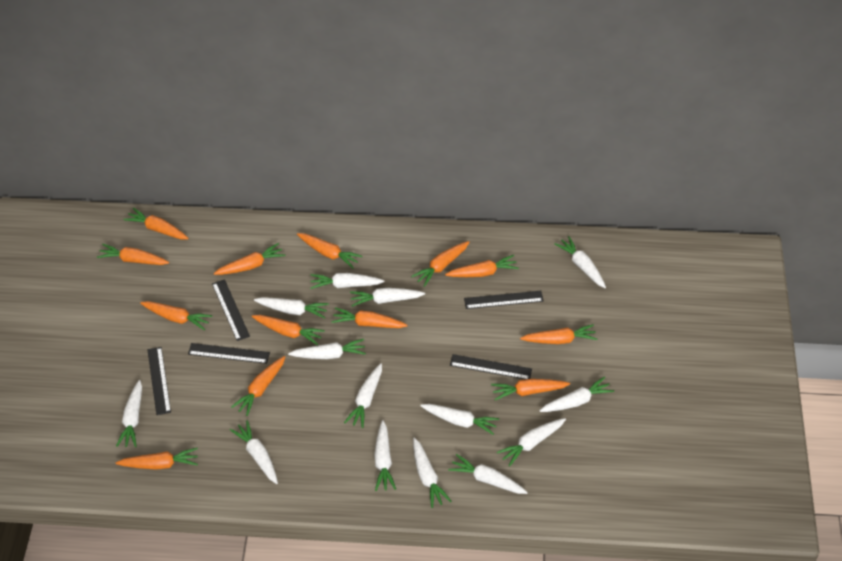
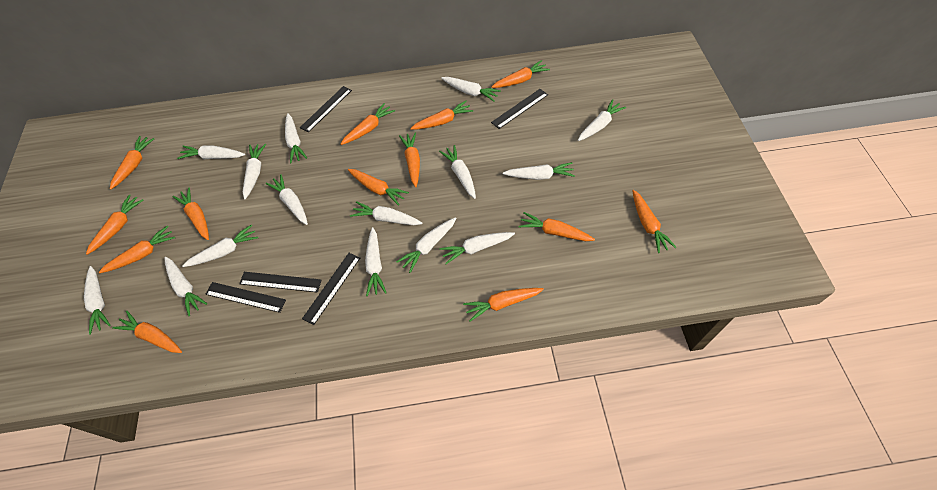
white carrot: 14 -> 15

